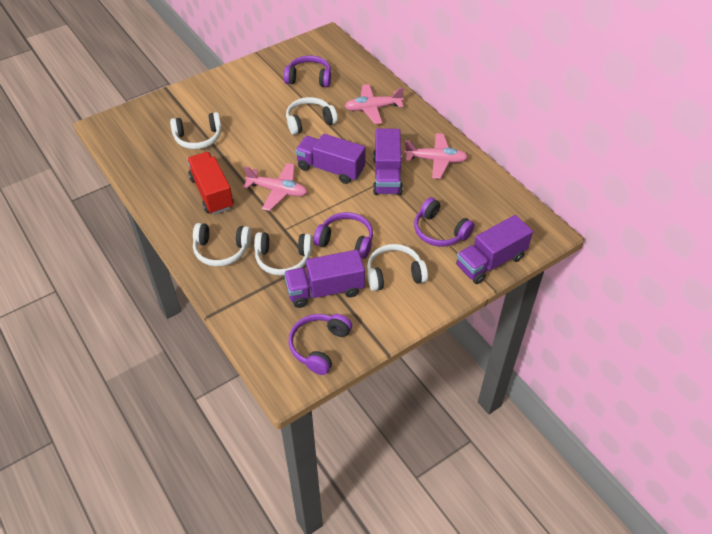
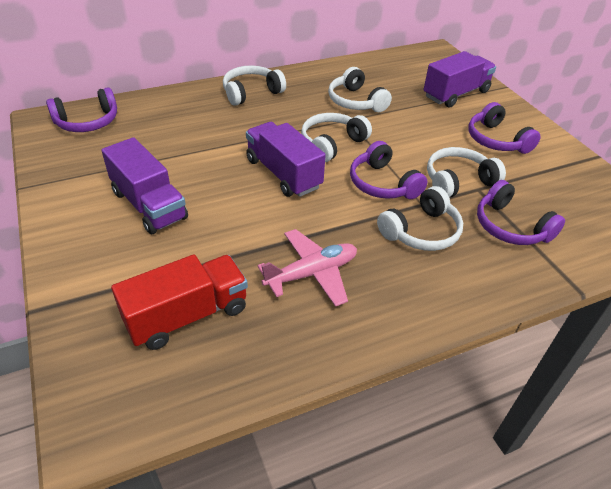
pink plane: 3 -> 1
purple truck: 4 -> 3

